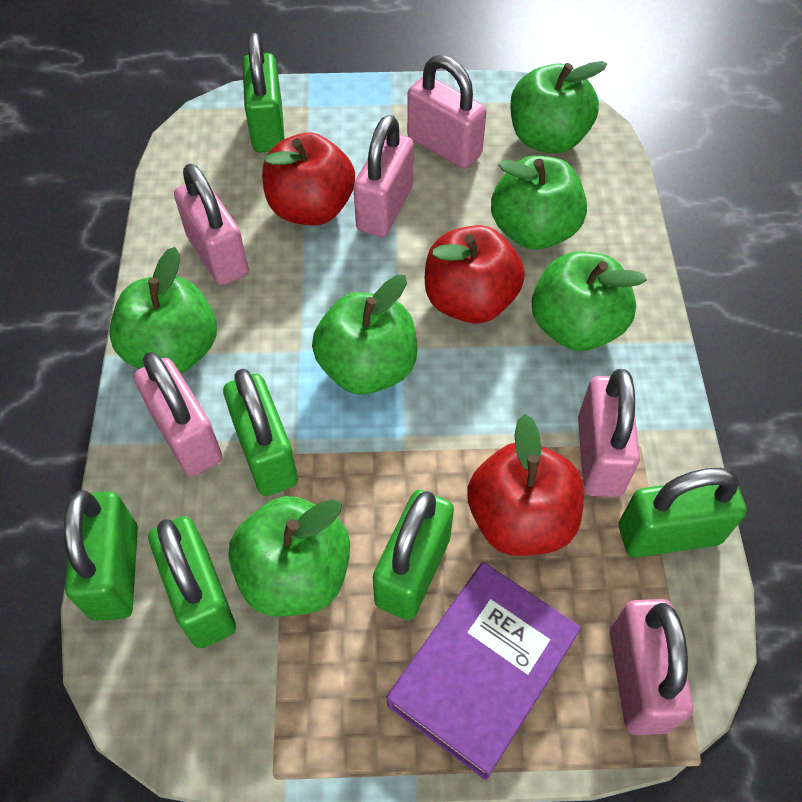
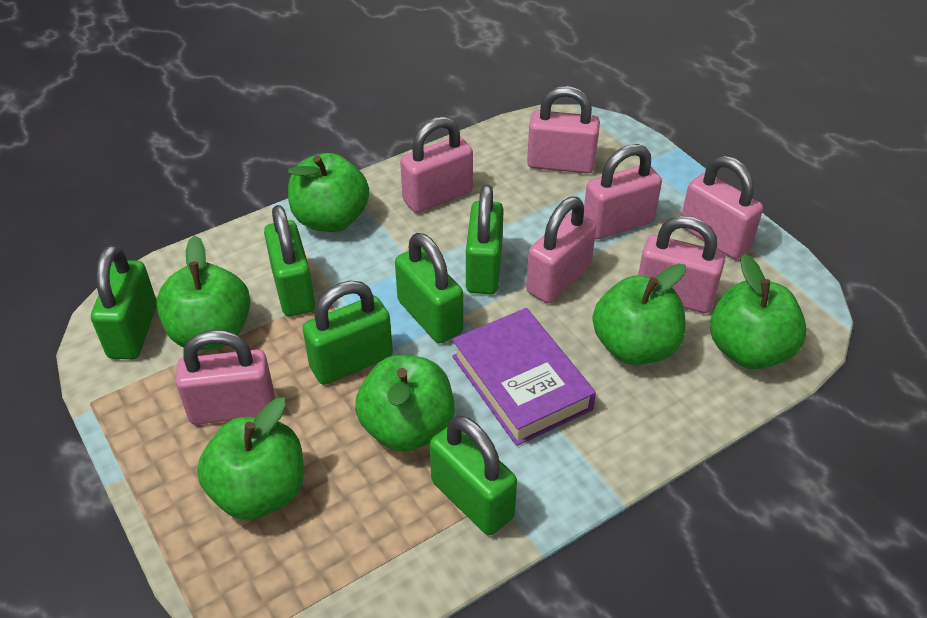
pink padlock: 6 -> 7
red apple: 3 -> 0

